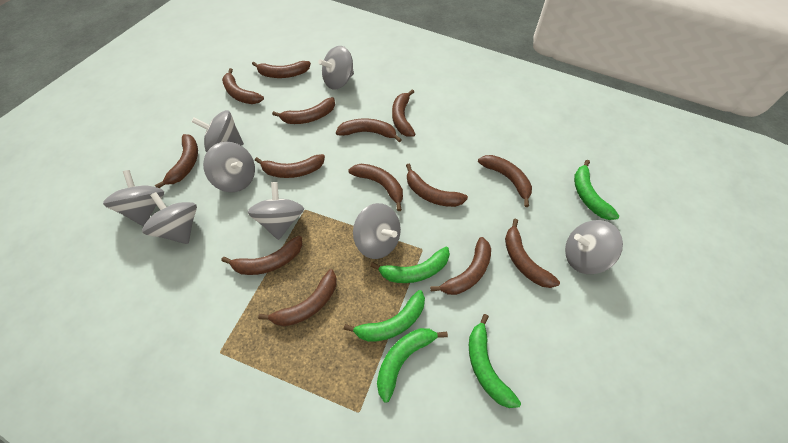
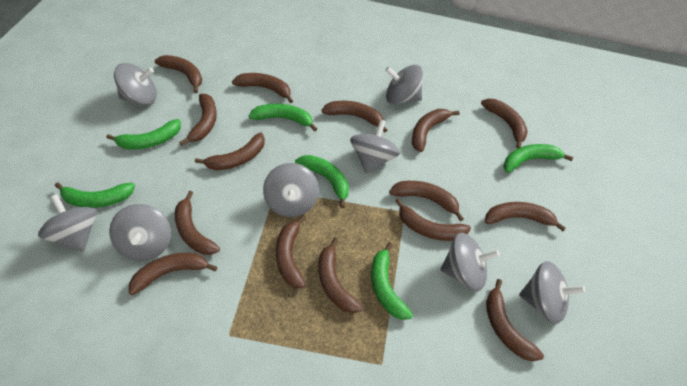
brown banana: 14 -> 15
green banana: 5 -> 6

